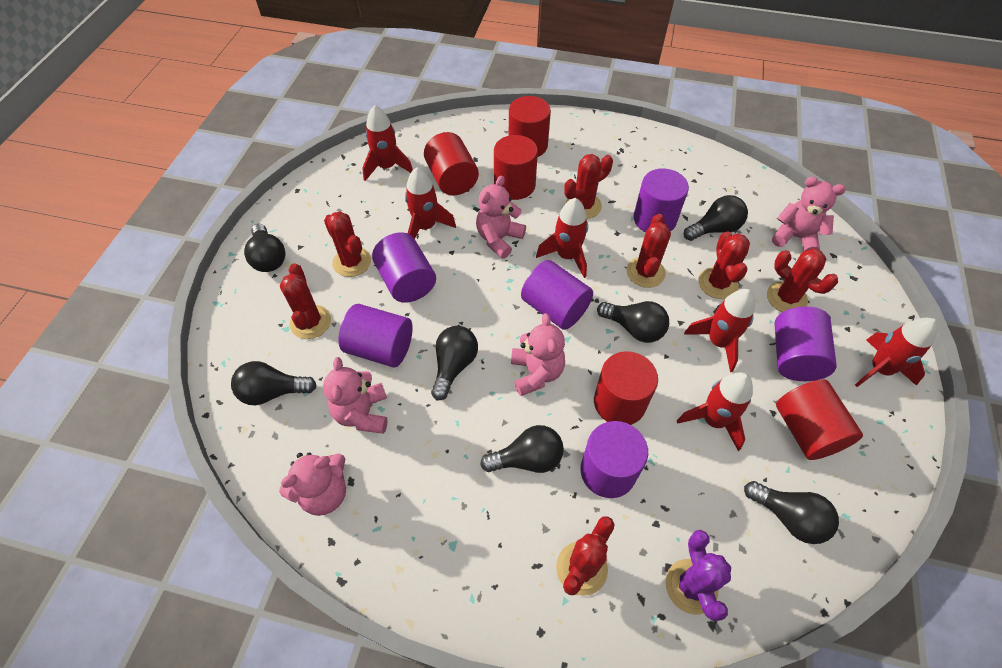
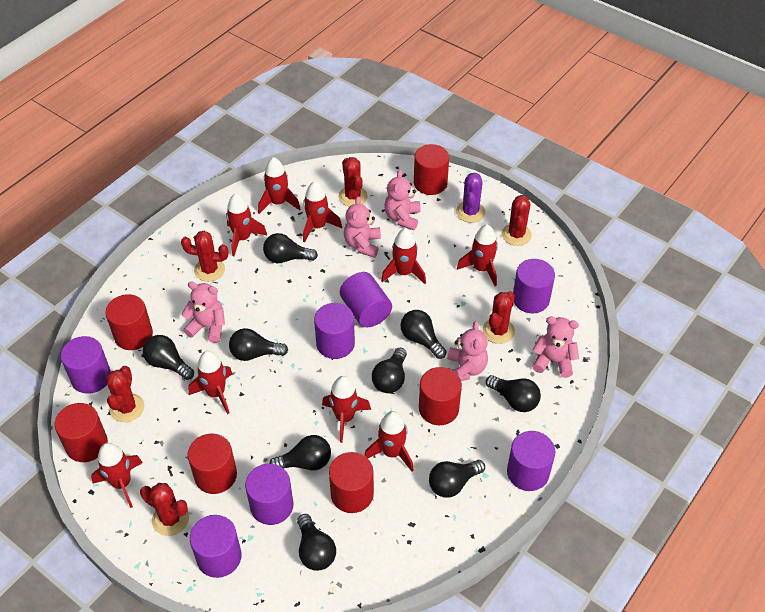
black light bulb: 7 -> 9
purple cylinder: 6 -> 7
red cactus: 7 -> 6
red cylinder: 5 -> 6
red rocket: 6 -> 9

